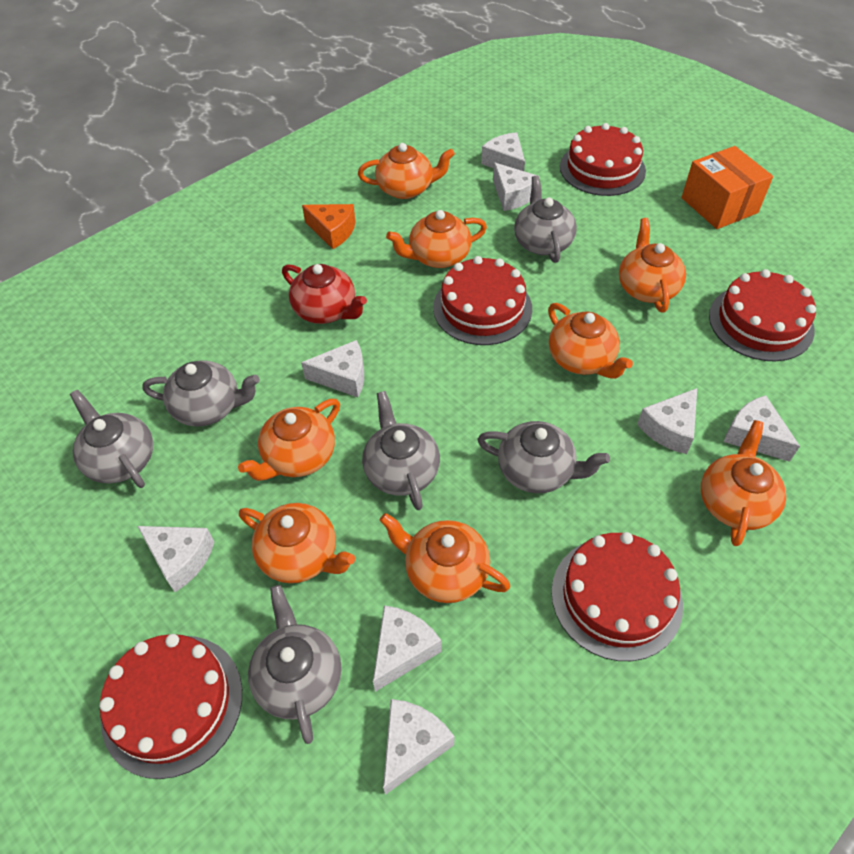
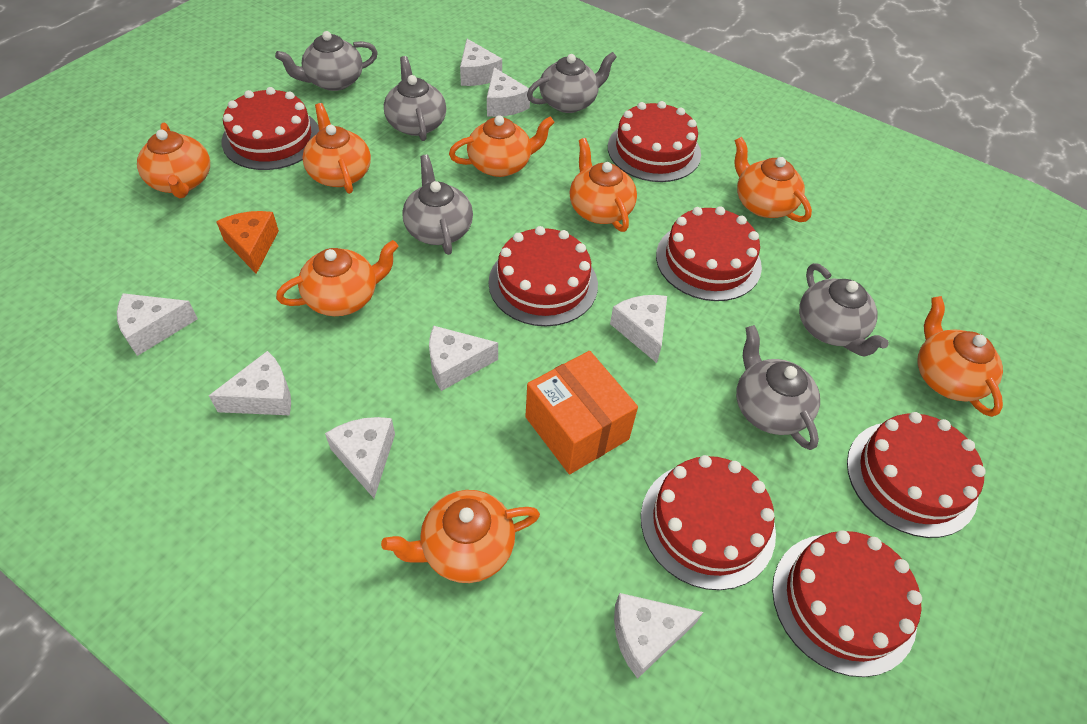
red cake: 5 -> 7
red teapot: 1 -> 0

